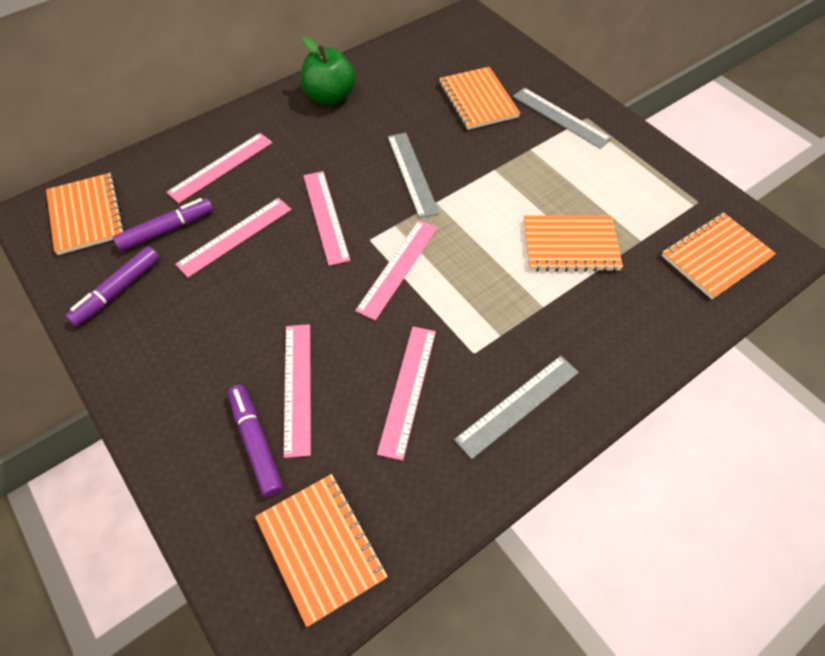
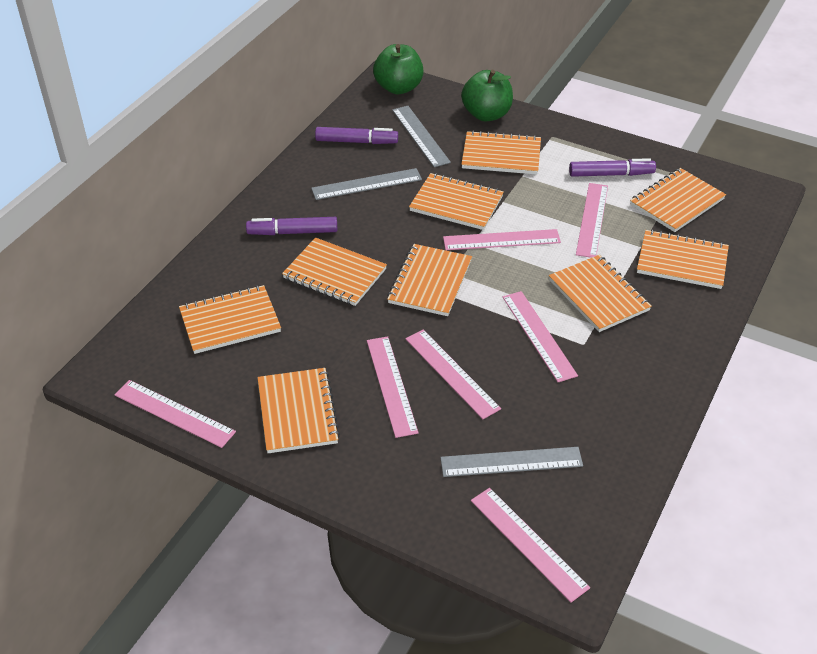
green apple: 1 -> 2
orange notebook: 5 -> 9
pink ruler: 6 -> 7

